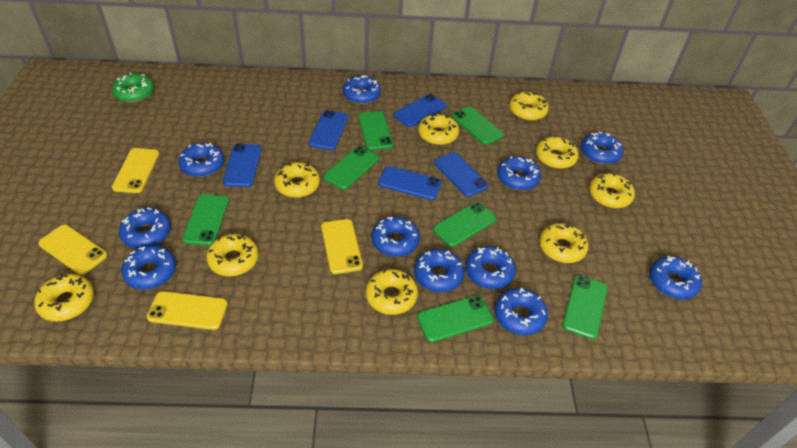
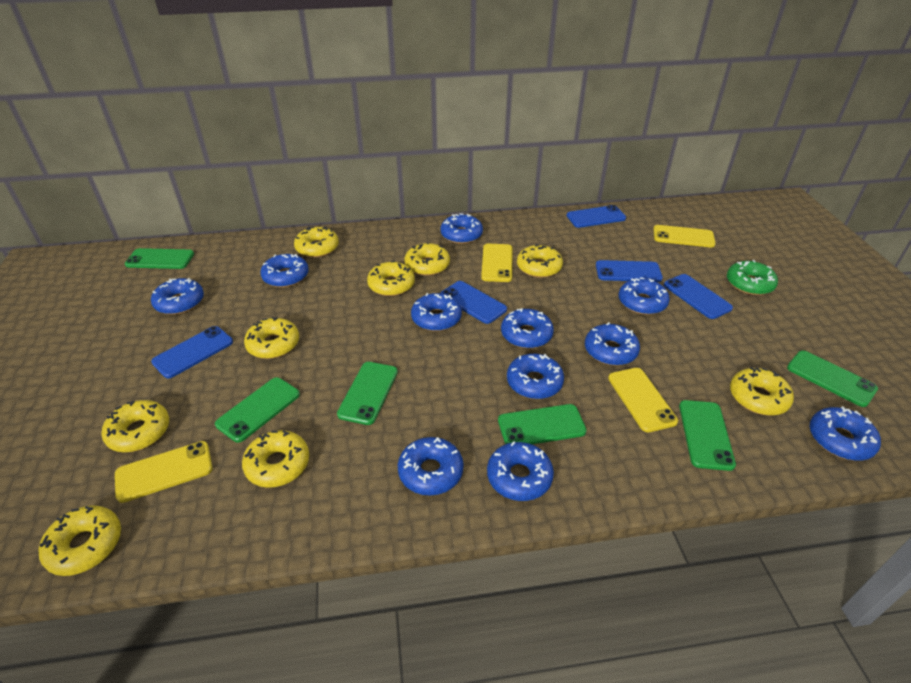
green phone: 7 -> 6

